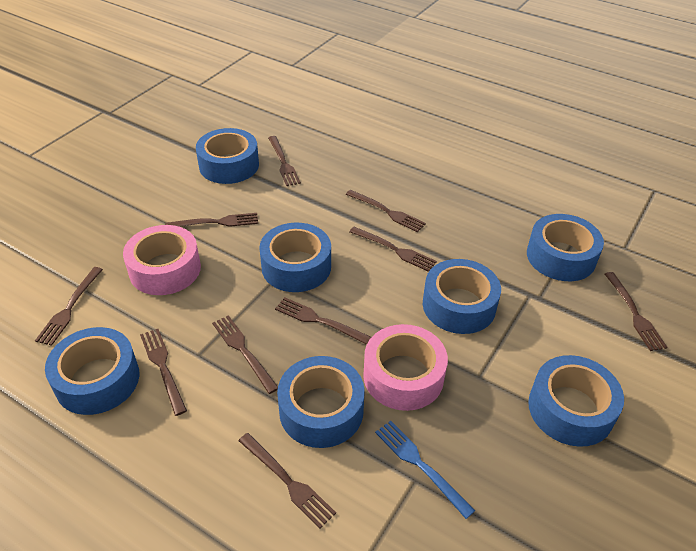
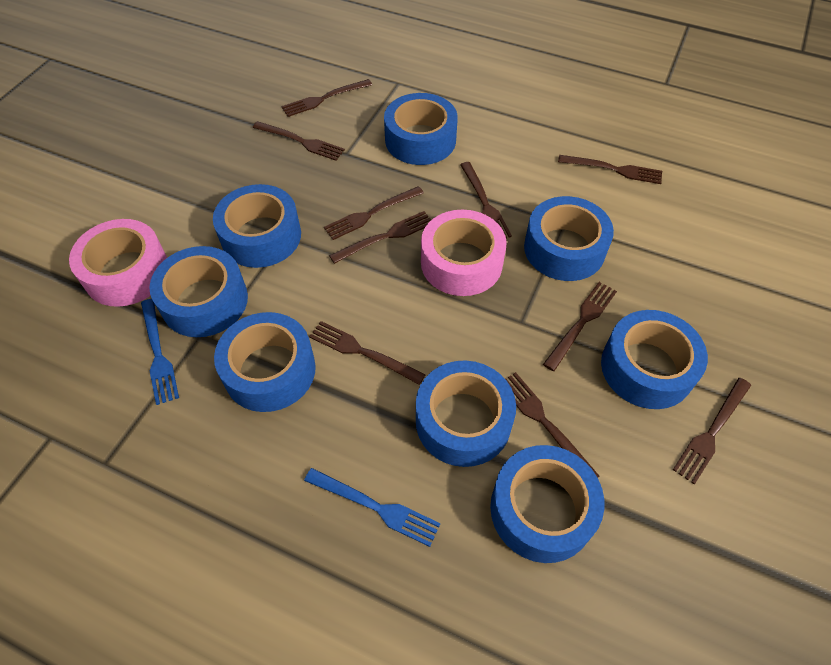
blue fork: 1 -> 2
blue tape: 7 -> 8

